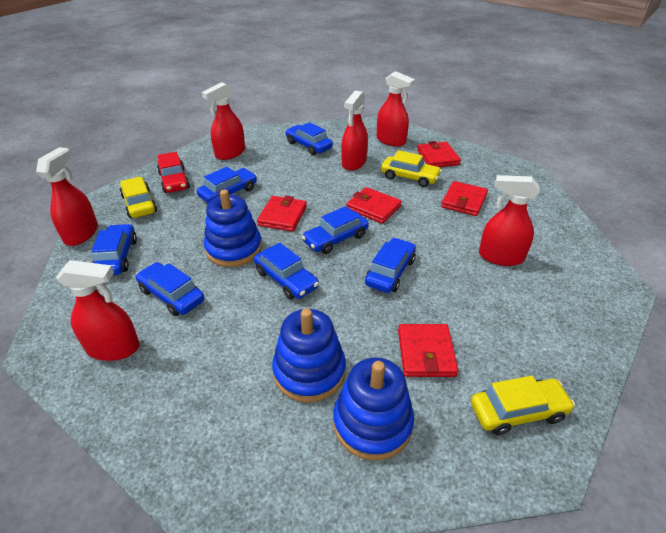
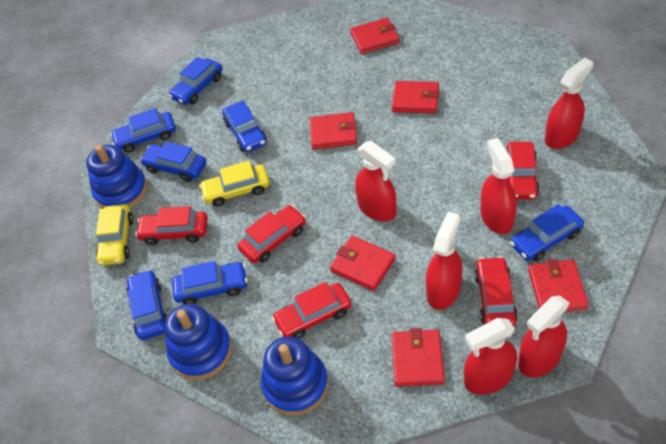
red car: 1 -> 5
red wallet: 5 -> 6
yellow car: 3 -> 2

